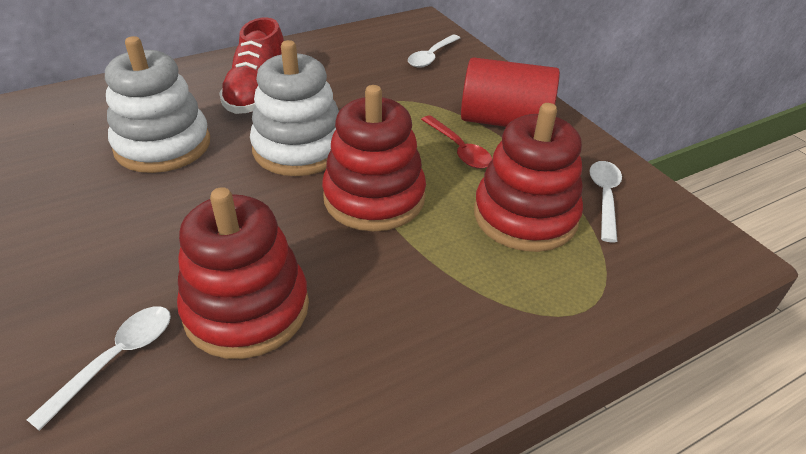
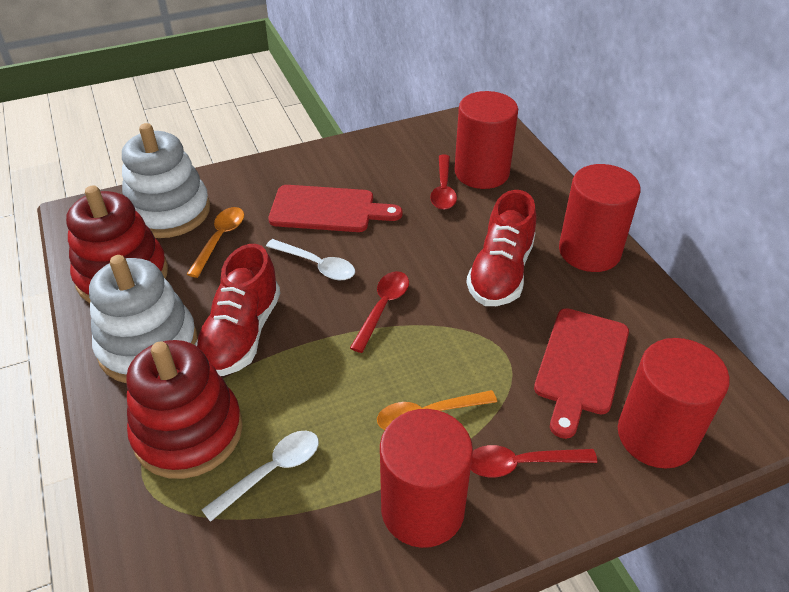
orange spoon: 0 -> 2
red cutting board: 0 -> 2
red cylinder: 1 -> 4
red shoe: 1 -> 2
red spoon: 1 -> 3
red stacking toy: 3 -> 2
white spoon: 3 -> 2

